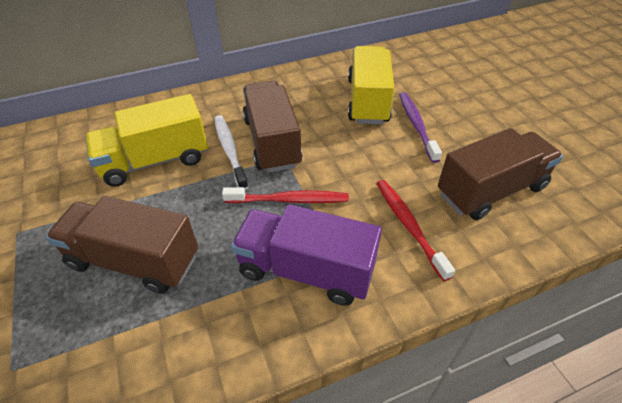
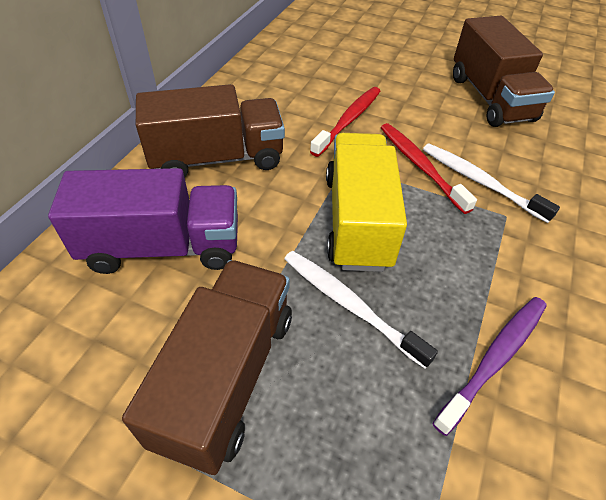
white toothbrush: 1 -> 2
yellow truck: 2 -> 1

